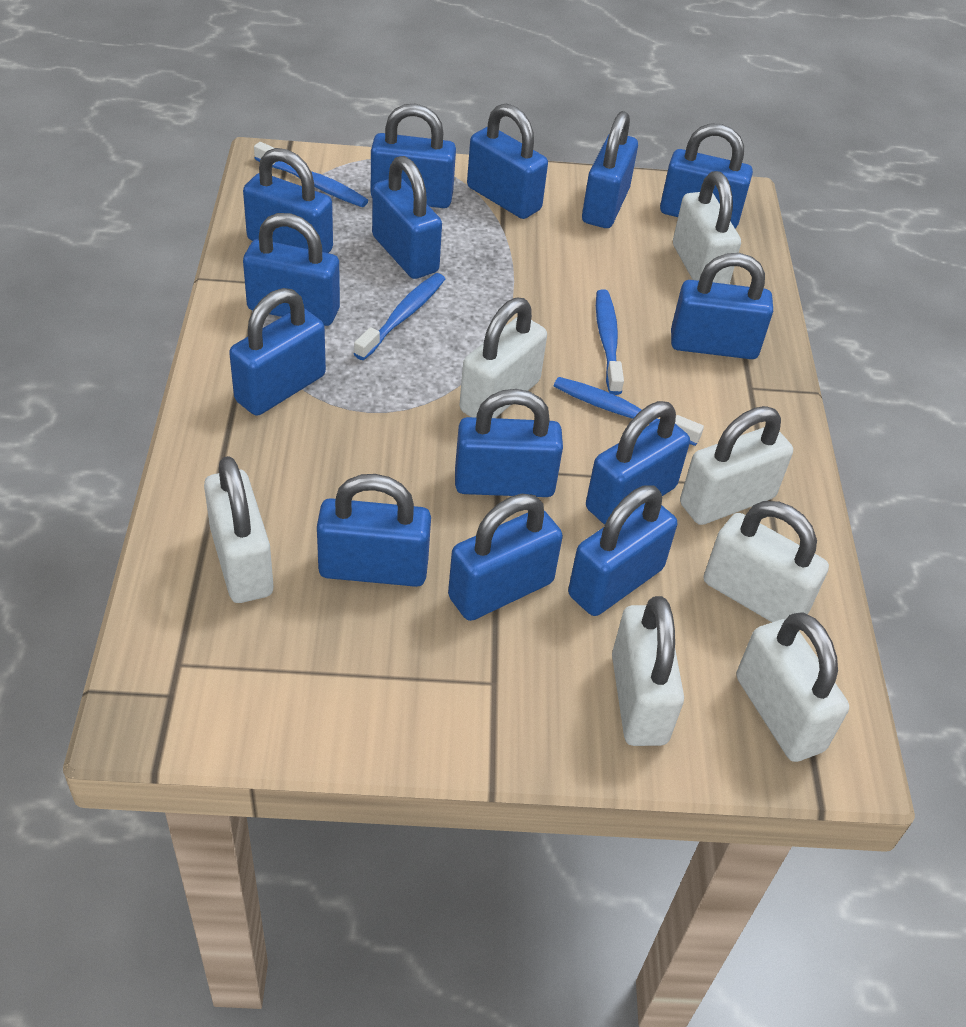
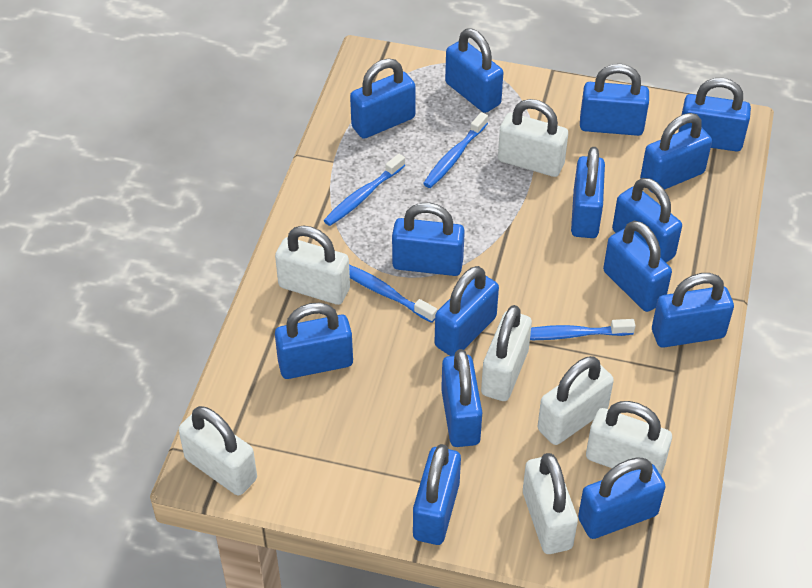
blue padlock: 14 -> 15

